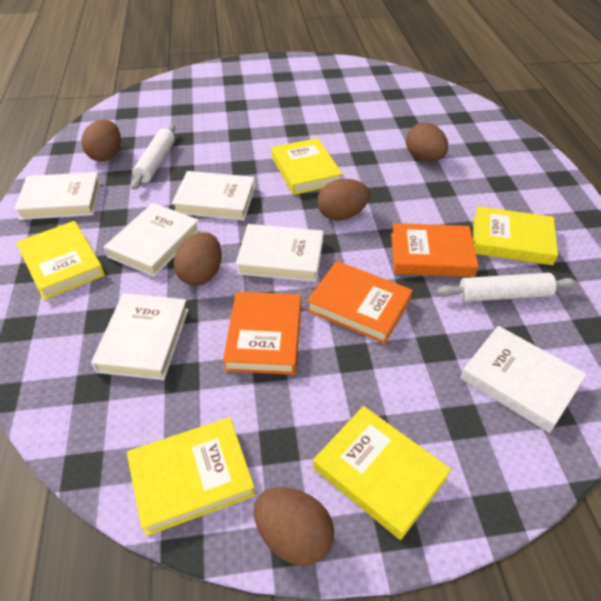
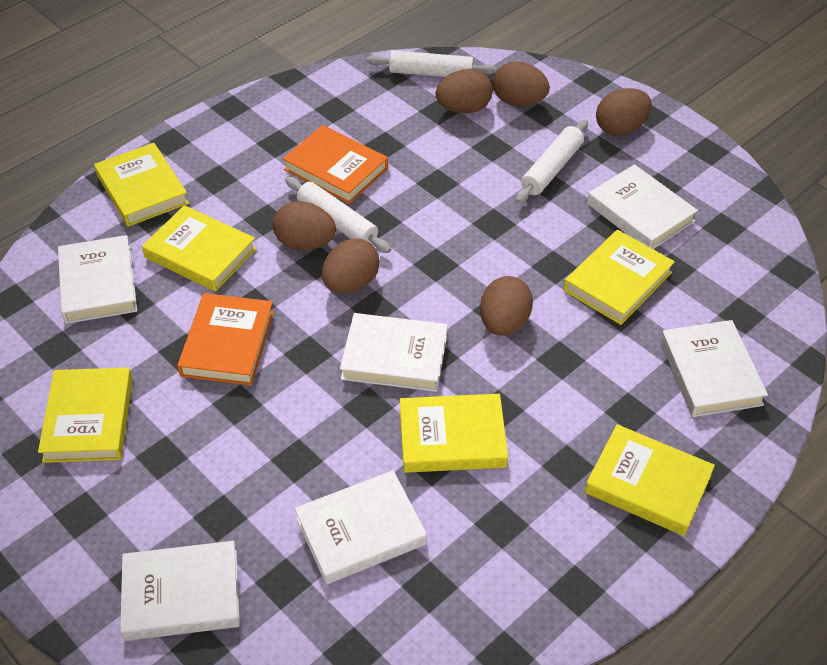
brown egg: 5 -> 6
orange book: 3 -> 2
white rolling pin: 2 -> 3
yellow book: 5 -> 6

